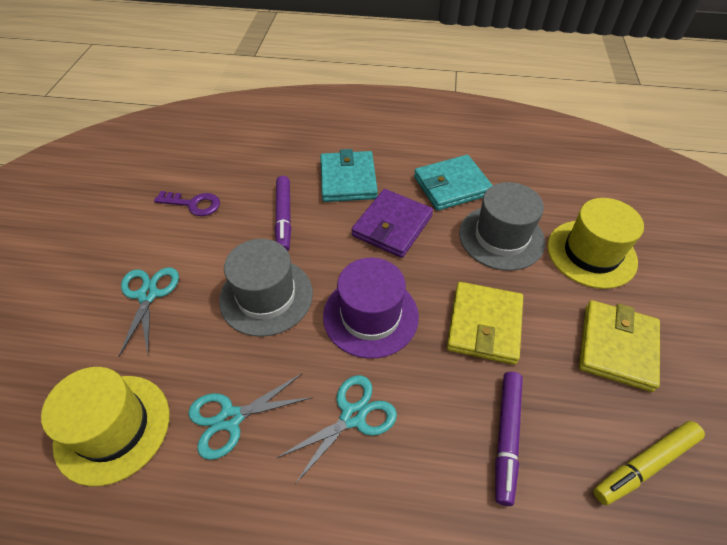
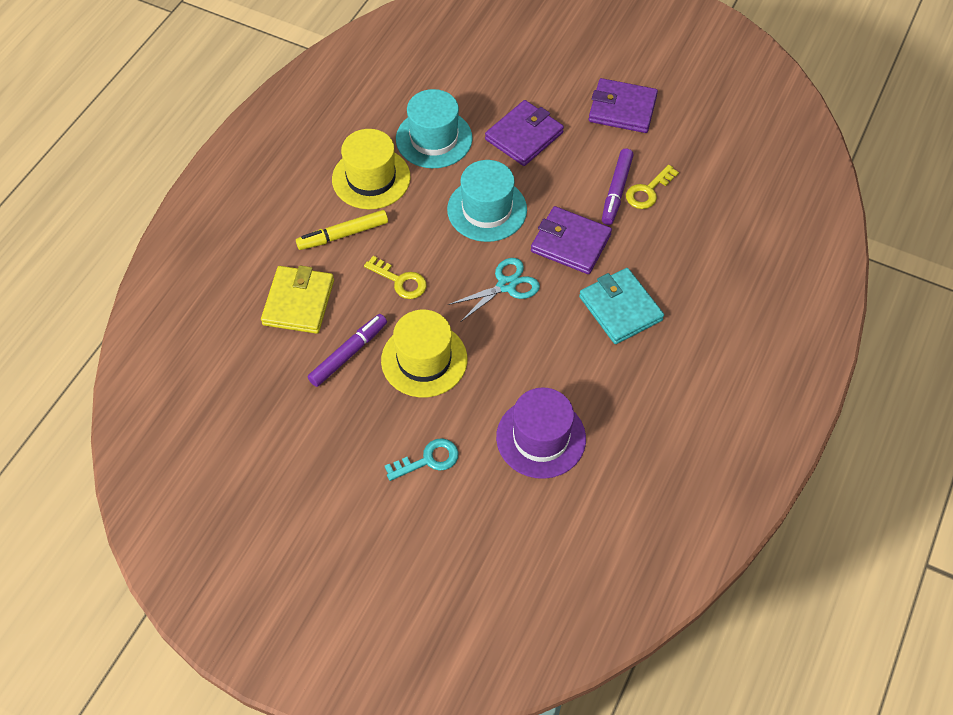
grey hat: 2 -> 0
purple key: 1 -> 0
purple wallet: 1 -> 3
turquoise hat: 0 -> 2
turquoise key: 0 -> 1
turquoise scissors: 3 -> 1
turquoise wallet: 2 -> 1
yellow key: 0 -> 2
yellow wallet: 2 -> 1

